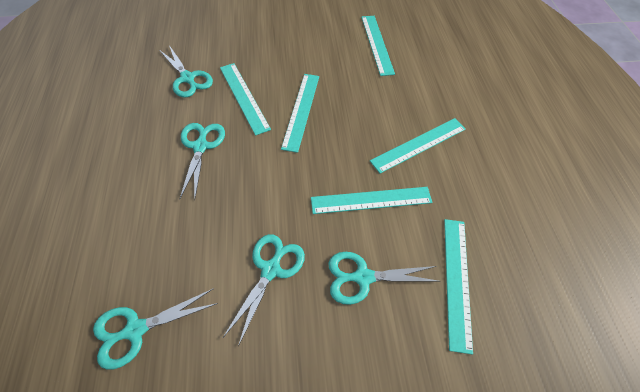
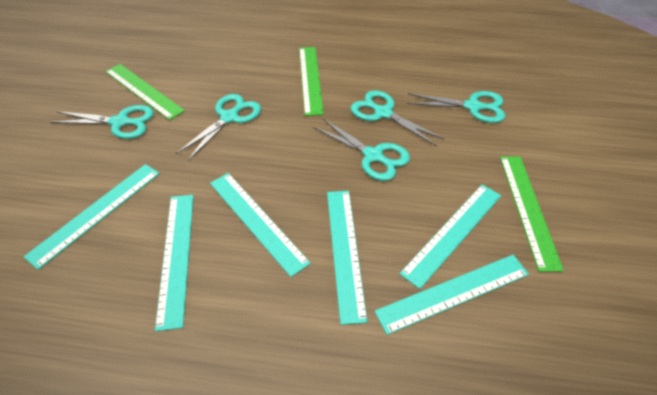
green ruler: 0 -> 3

